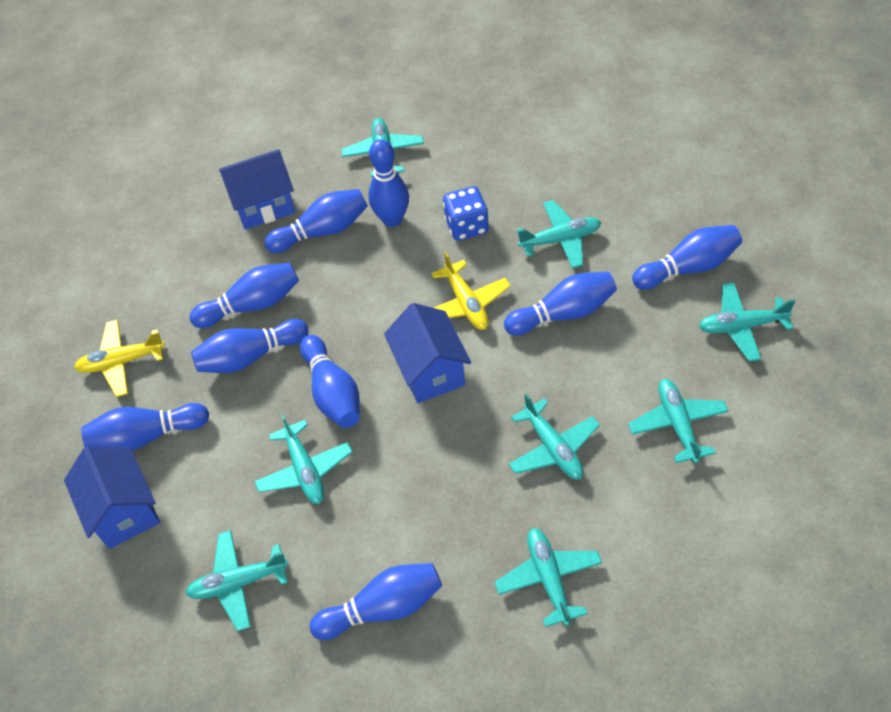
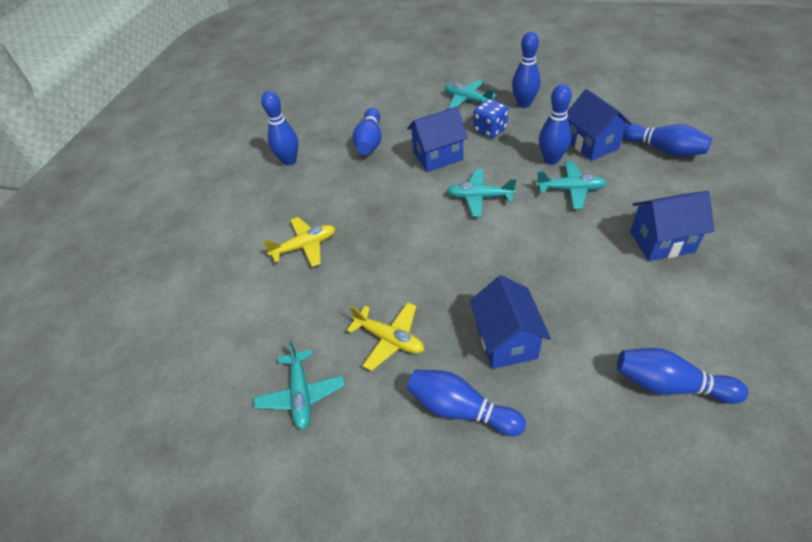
blue bowling pin: 9 -> 7
blue house: 3 -> 4
turquoise plane: 8 -> 4

